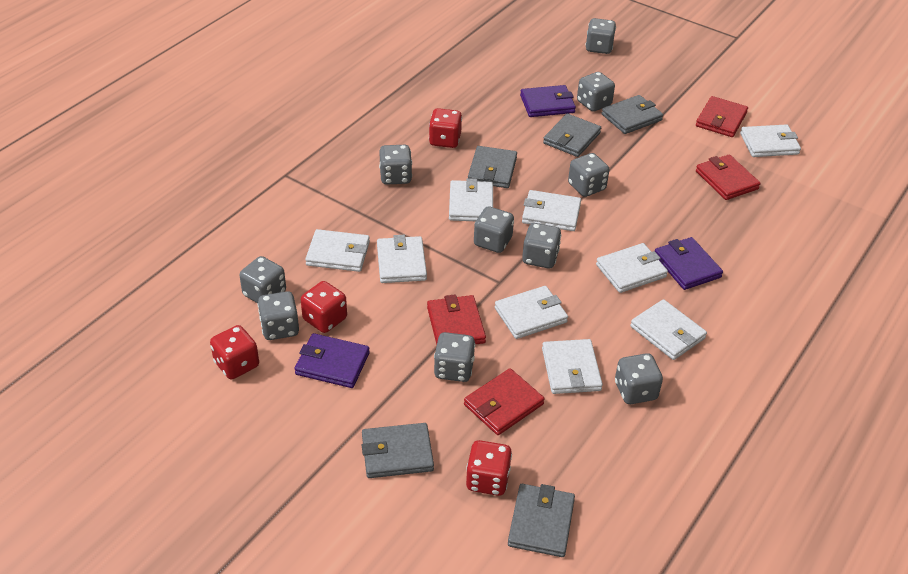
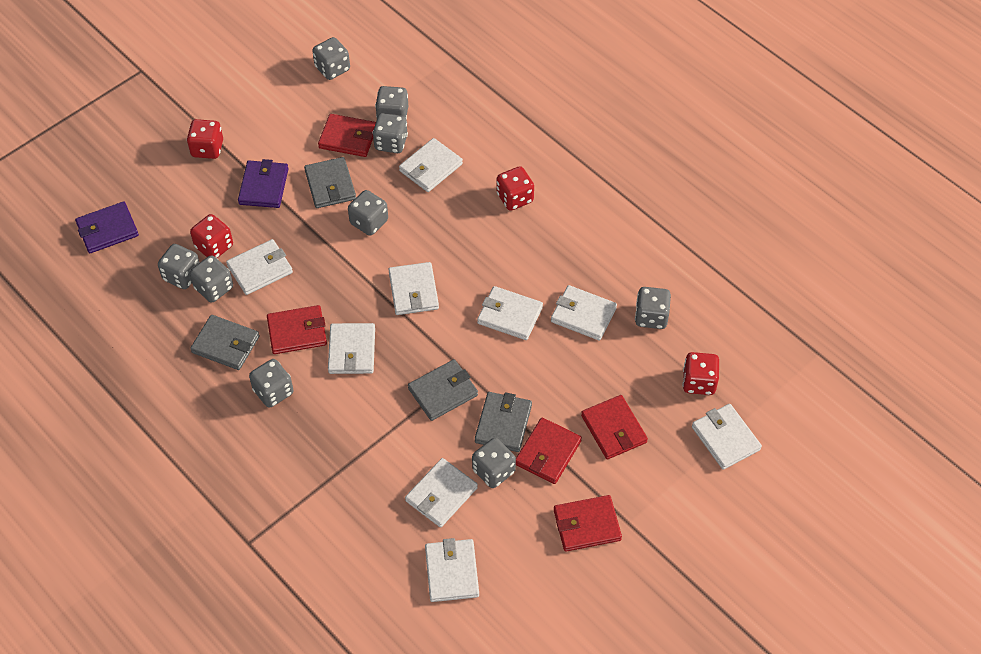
grey dice: 10 -> 9
grey wallet: 5 -> 4
purple wallet: 3 -> 2
red wallet: 4 -> 5

